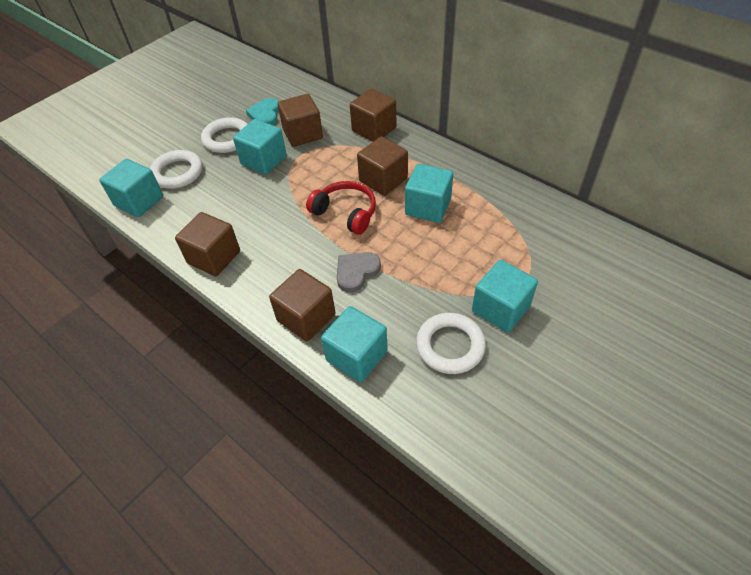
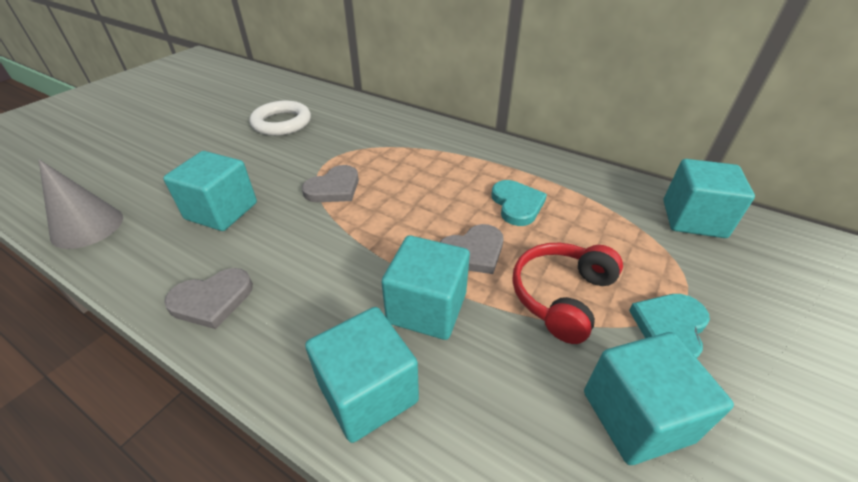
brown cube: 5 -> 0
grey cone: 0 -> 1
grey heart: 1 -> 3
turquoise heart: 1 -> 2
white ring: 3 -> 1

